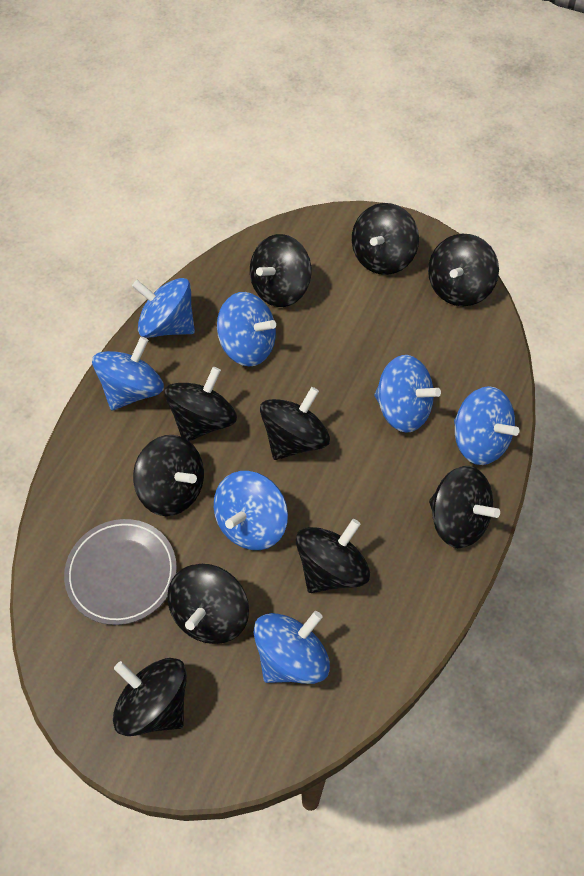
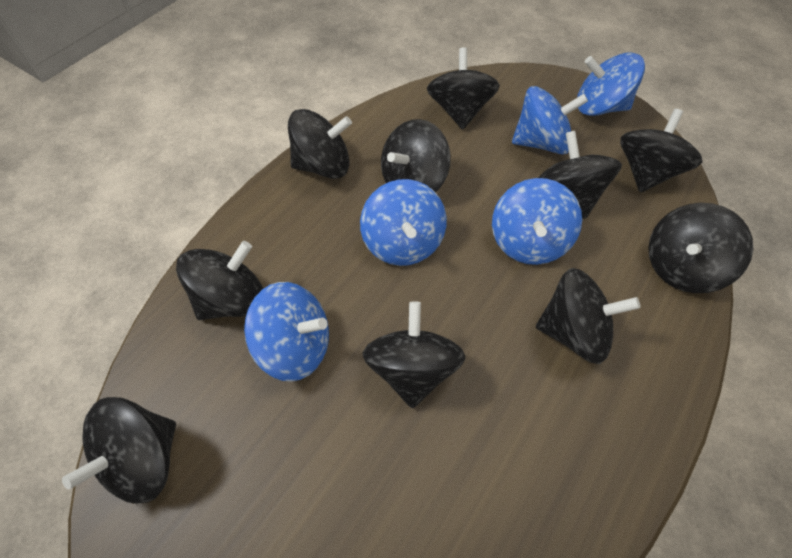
blue spinning top: 7 -> 5
grey plate: 1 -> 0

